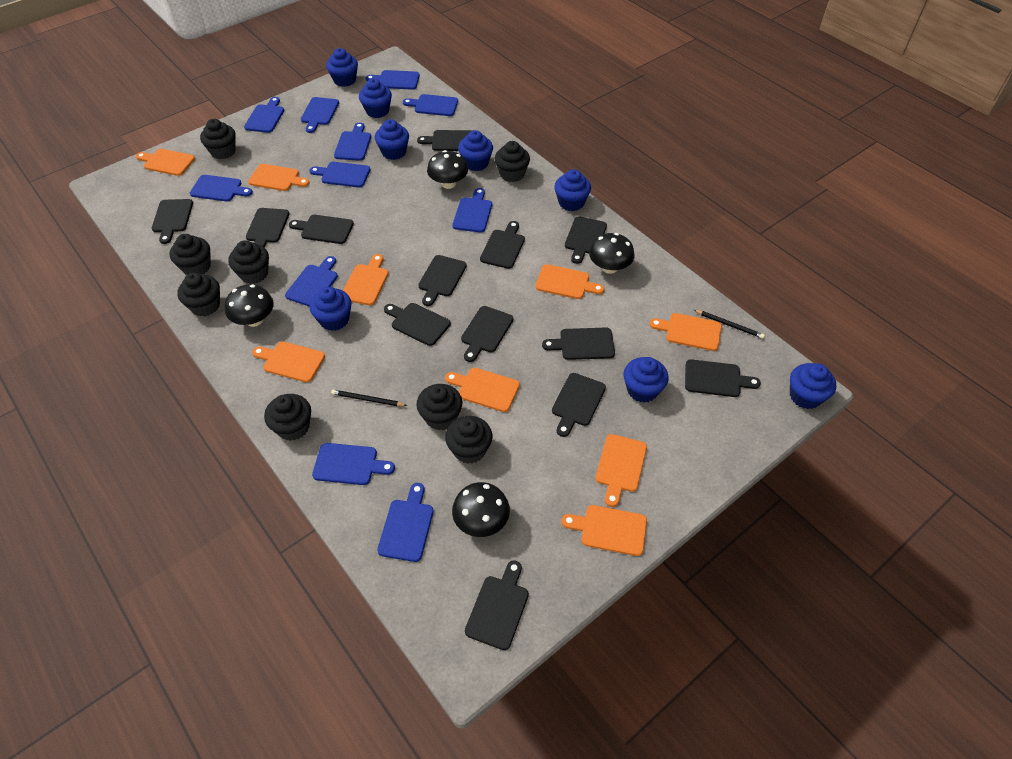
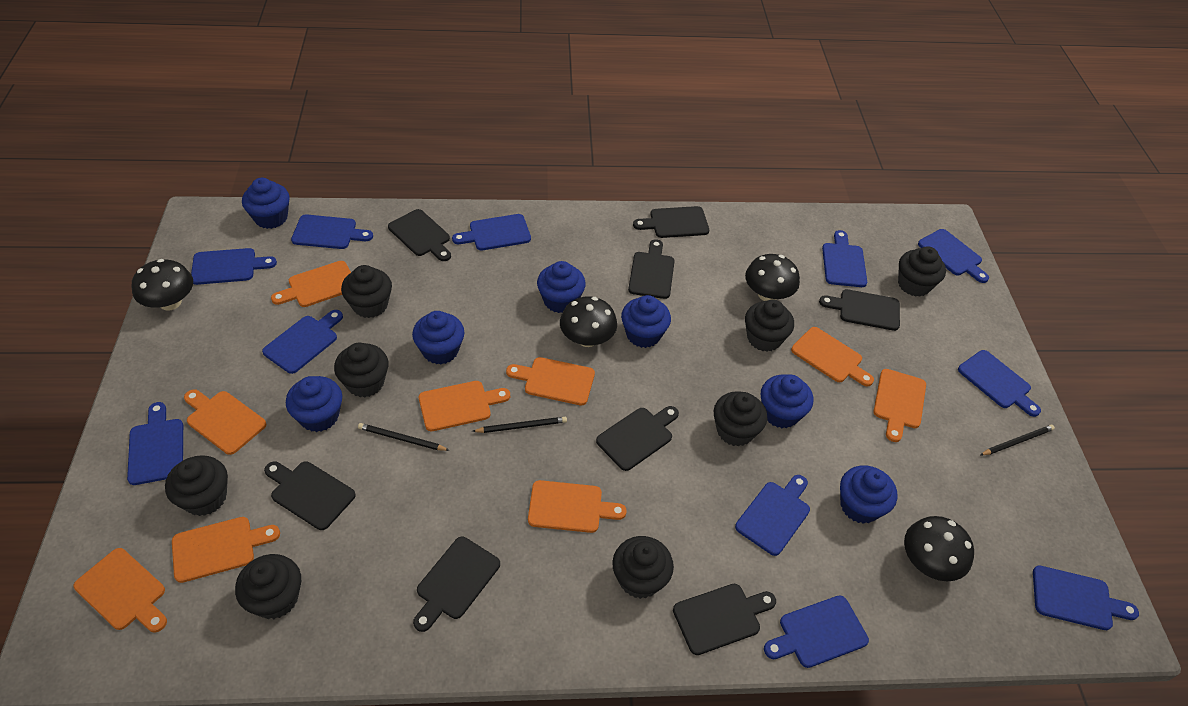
black cutting board: 13 -> 8
black pencil: 2 -> 3
blue cupcake: 8 -> 7

